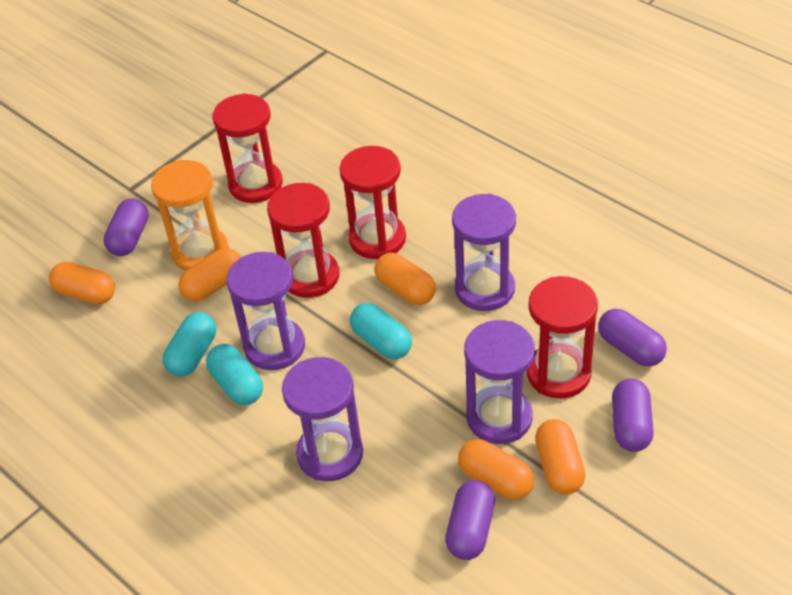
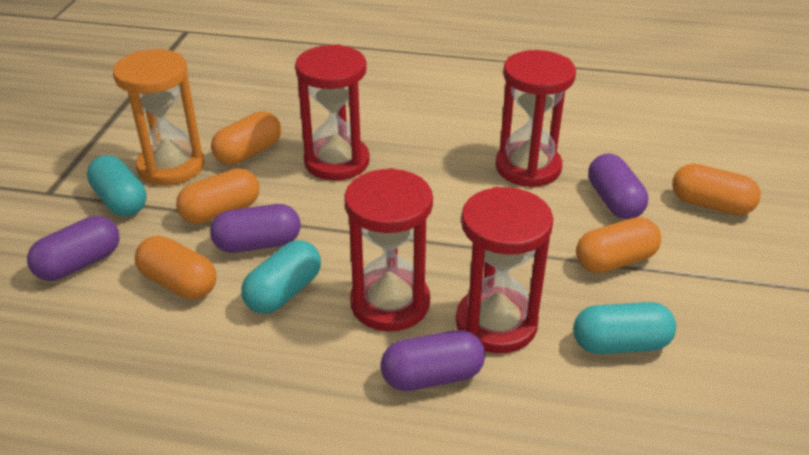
purple hourglass: 4 -> 0

